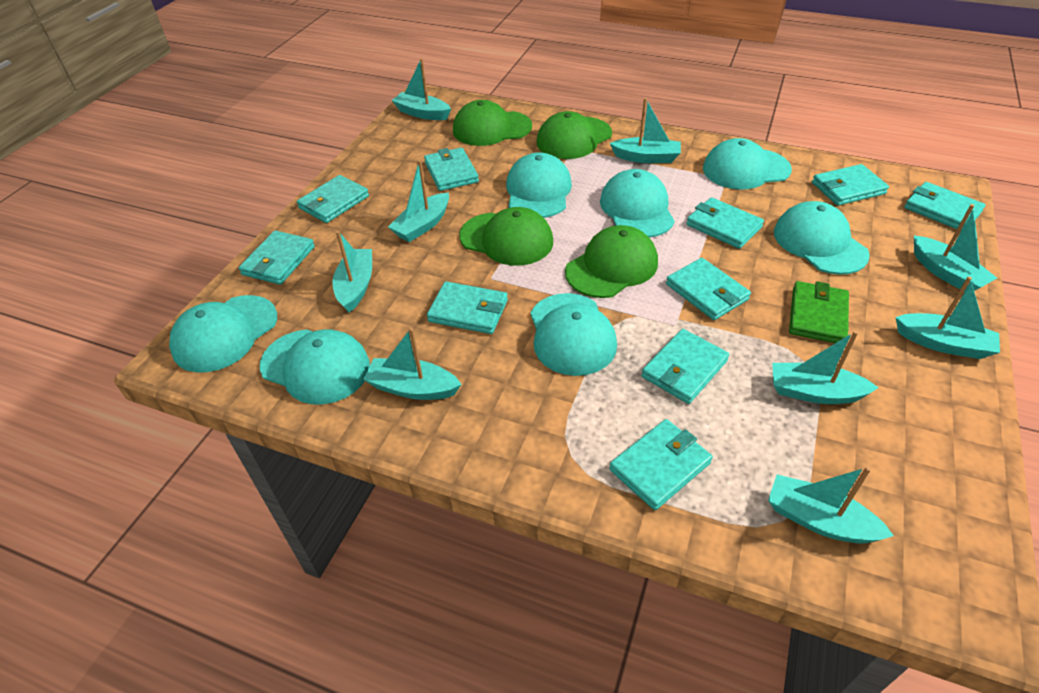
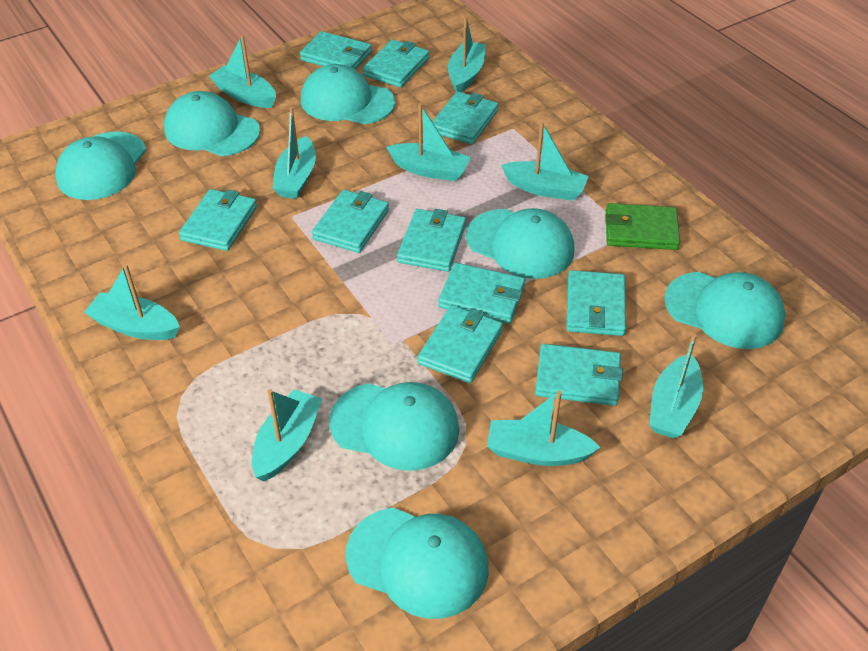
green cap: 4 -> 0

